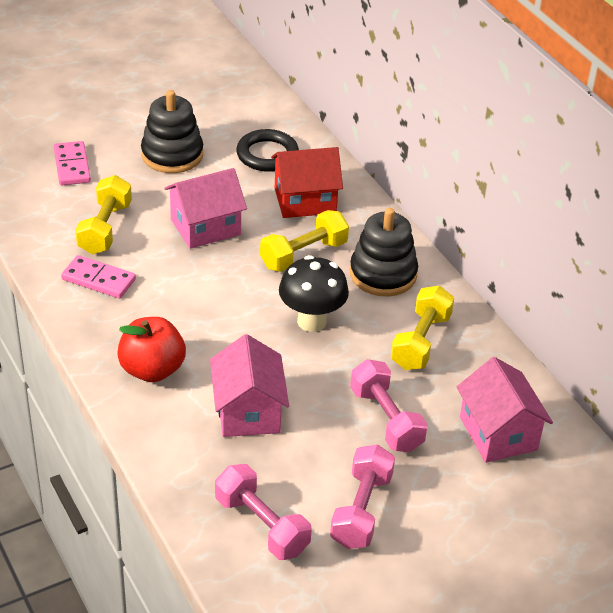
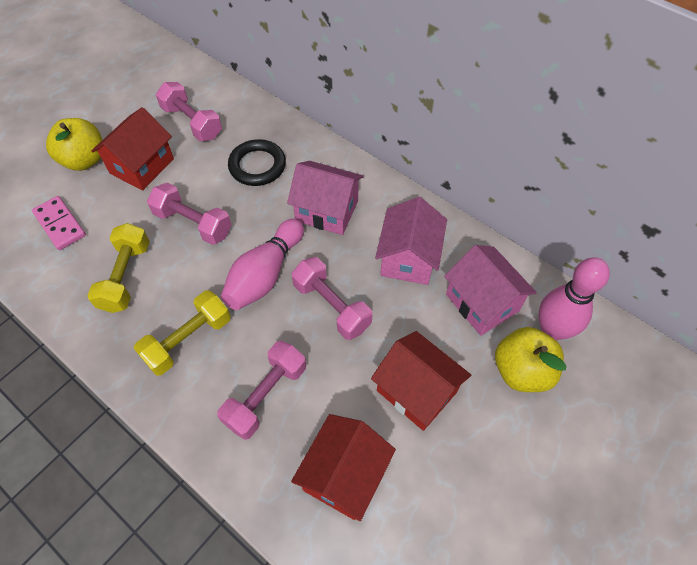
black mushroom: 1 -> 0
black stacking toy: 2 -> 0
pink bowling pin: 0 -> 2
pink domino: 2 -> 1
pink dumbbell: 3 -> 4
red apple: 1 -> 0
red house: 1 -> 3
yellow apple: 0 -> 2
yellow dumbbell: 3 -> 2

